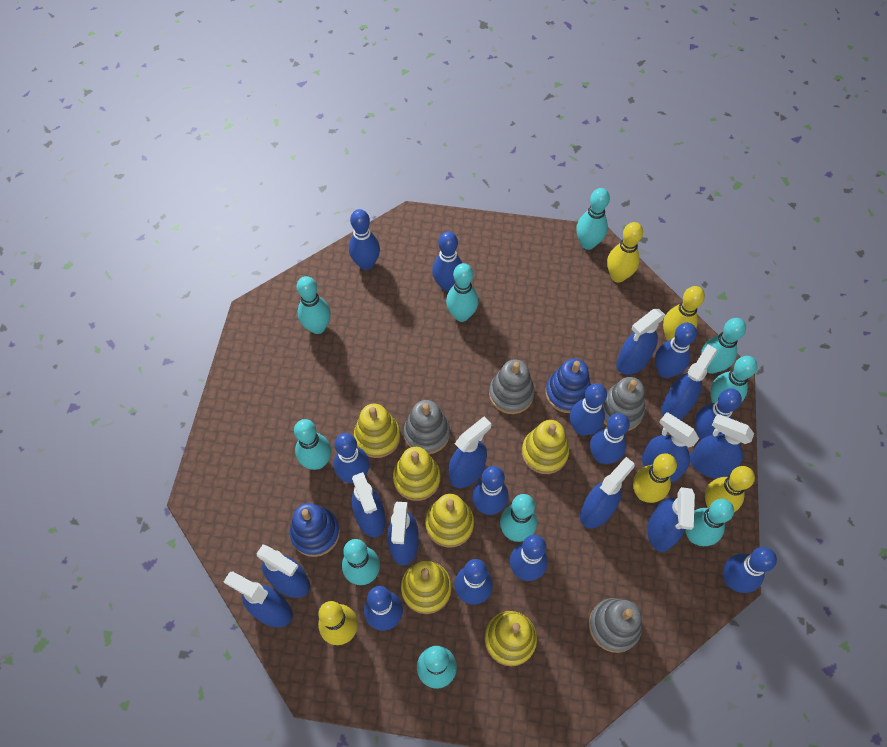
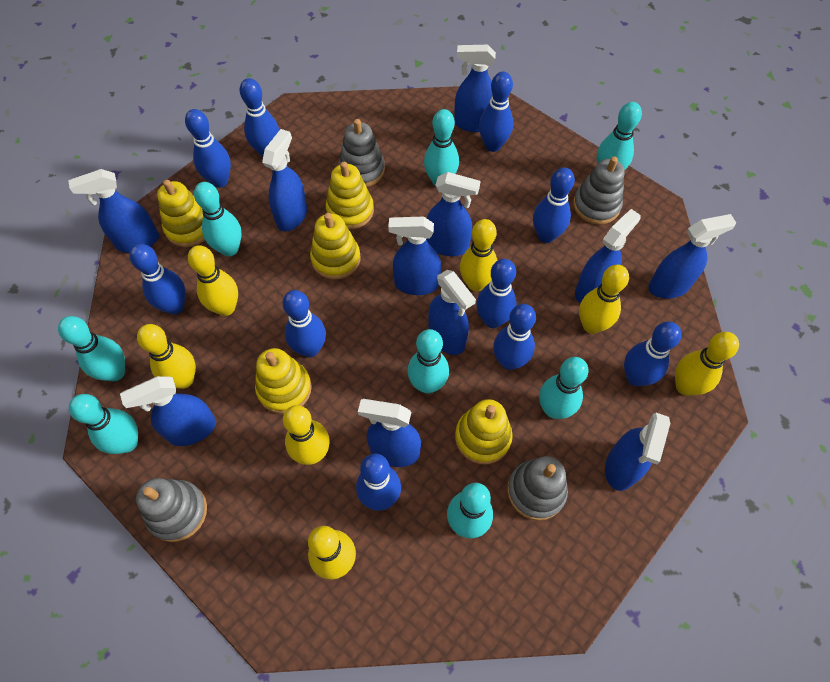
blue bowling pin: 12 -> 10
blue stacking toy: 2 -> 0
turquoise bowling pin: 10 -> 8
yellow bowling pin: 5 -> 7
yellow stacking toy: 6 -> 5

